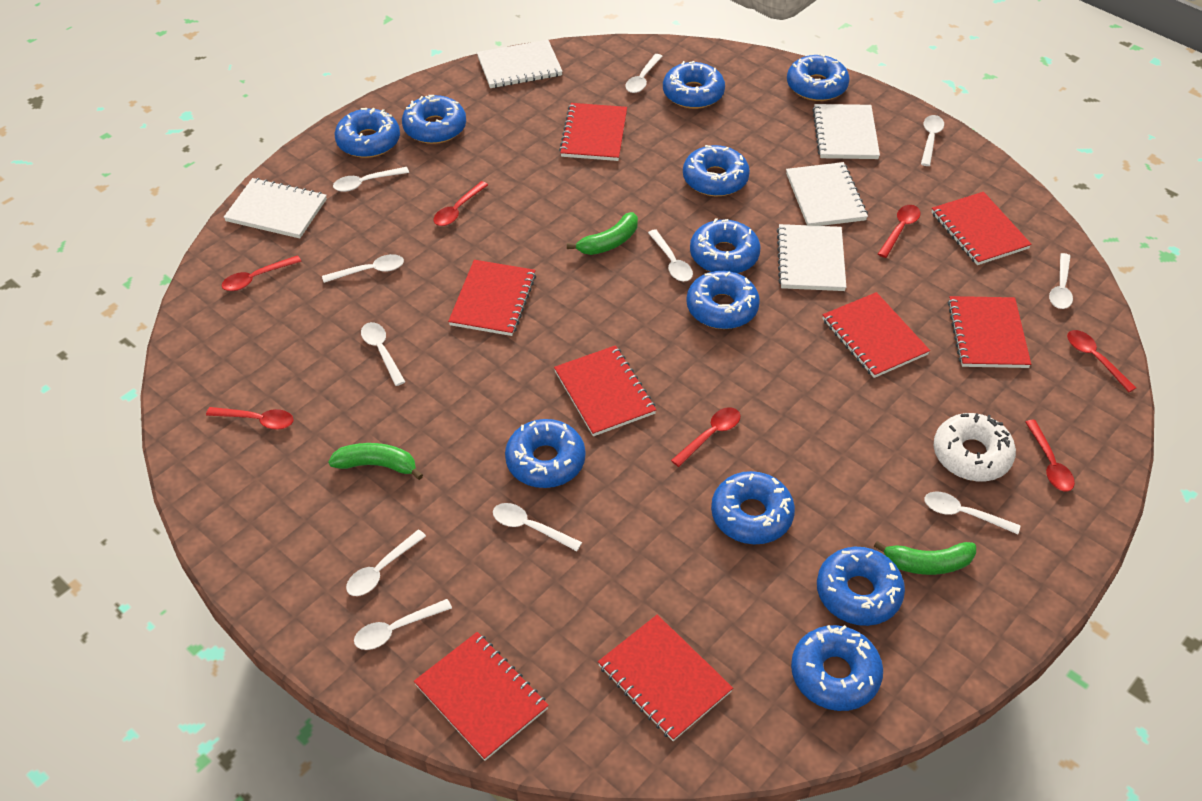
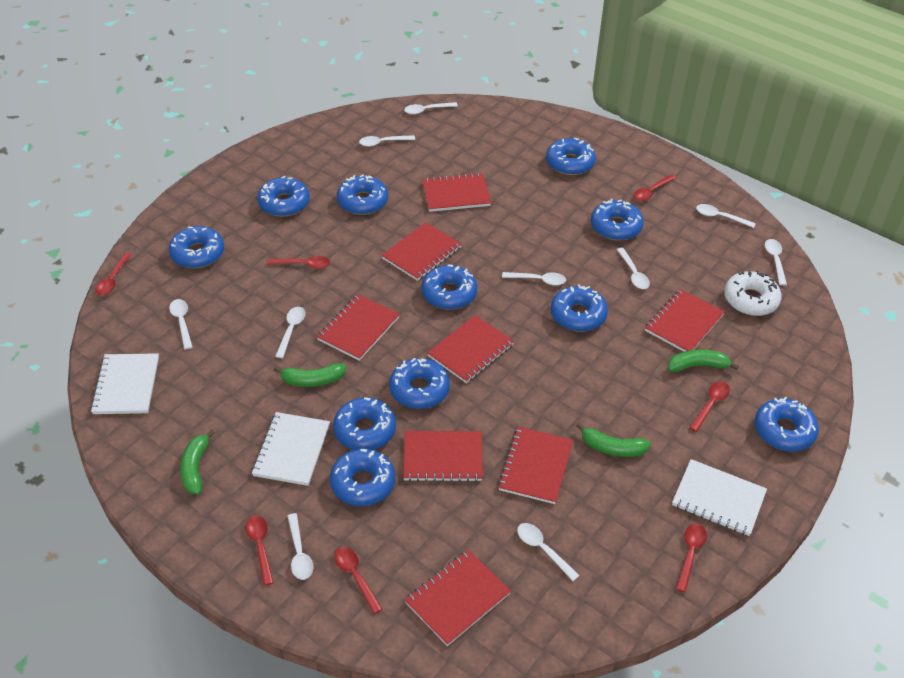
green banana: 3 -> 4
white notebook: 5 -> 3
white spoon: 11 -> 10

